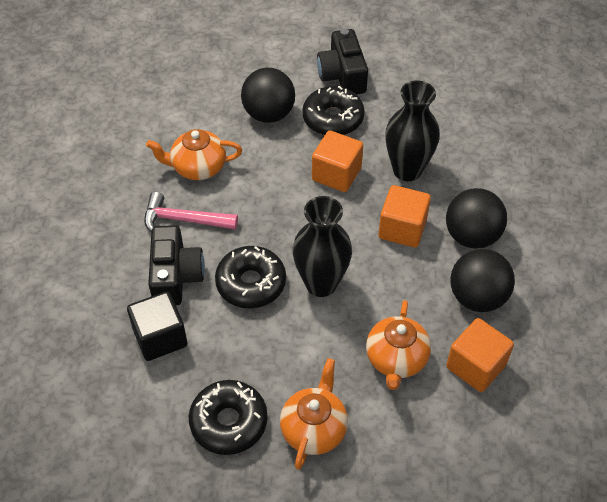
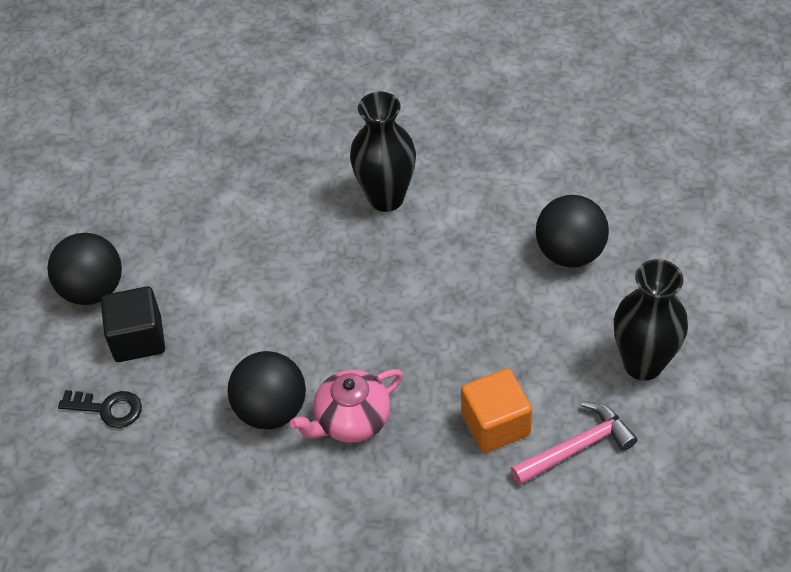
black camera: 2 -> 0
black donut: 3 -> 0
black key: 0 -> 1
orange cube: 3 -> 1
orange teapot: 3 -> 0
pink teapot: 0 -> 1

